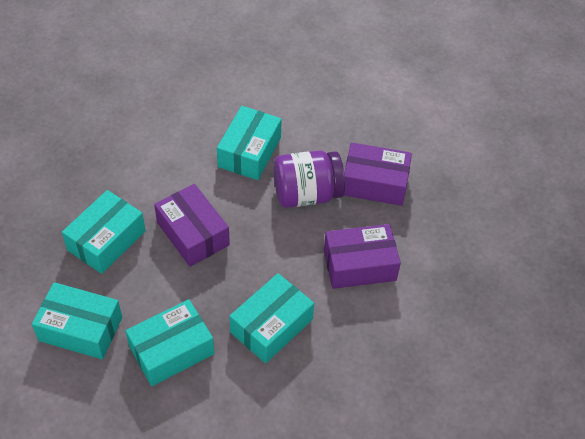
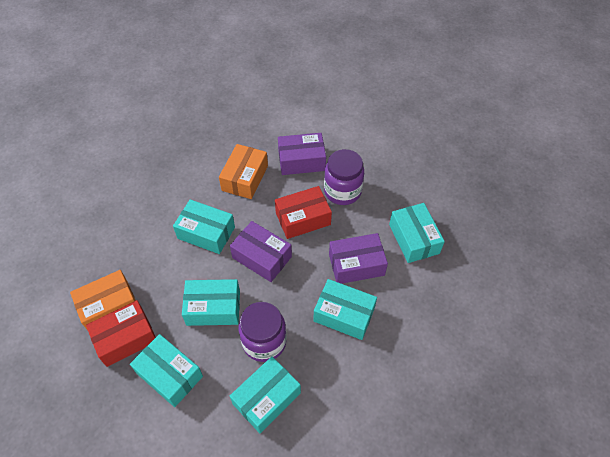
orange box: 0 -> 2
purple jar: 1 -> 2
red box: 0 -> 2
turquoise box: 5 -> 6

